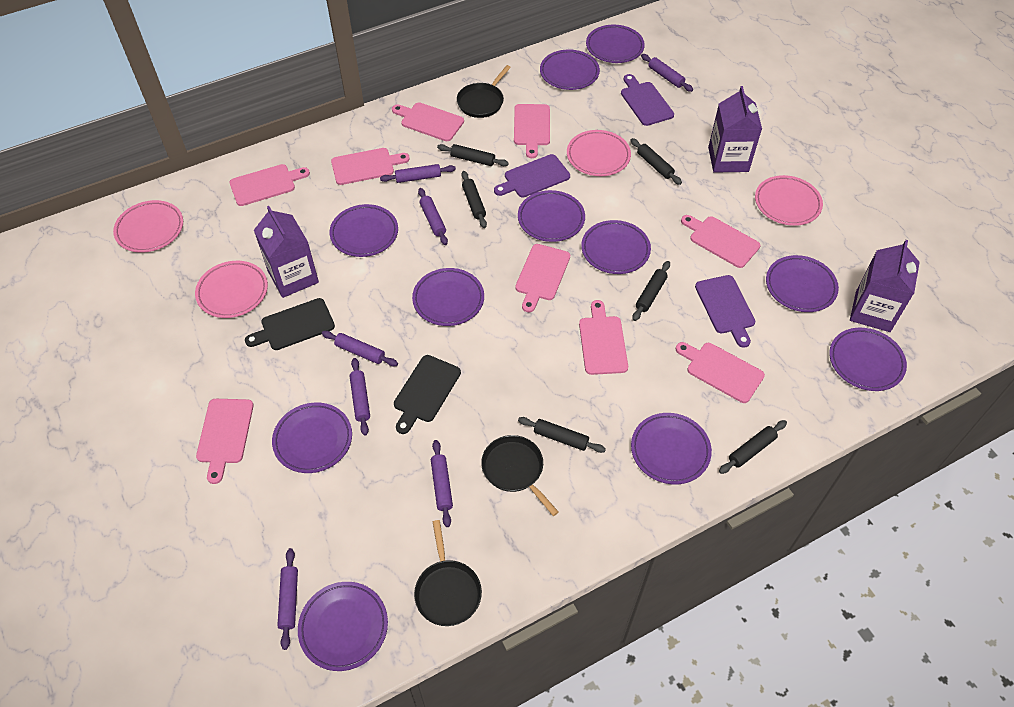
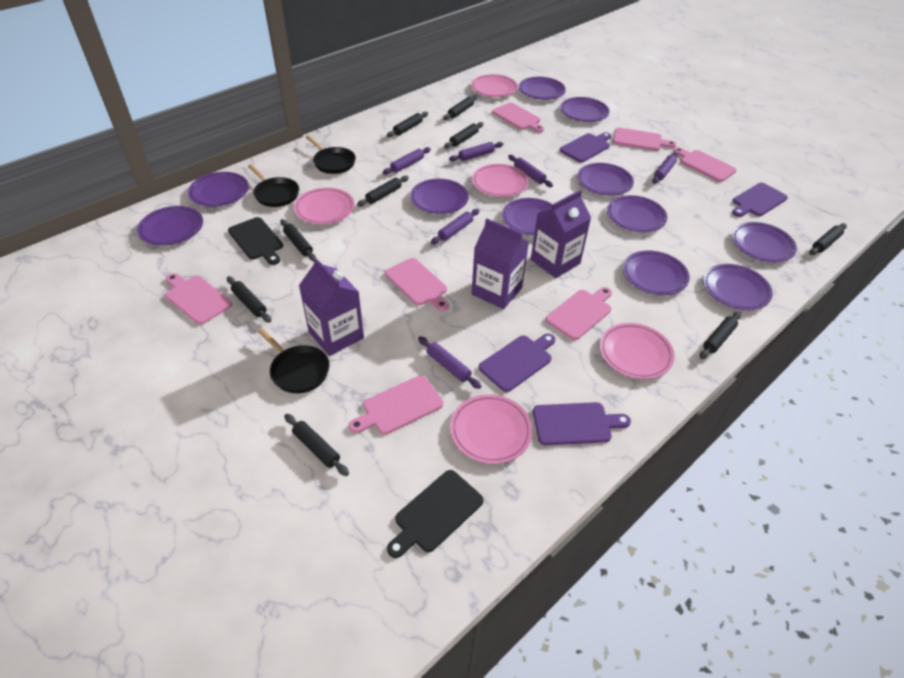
black rolling pin: 6 -> 9
pink cutting board: 9 -> 7
pink plate: 4 -> 5
purple cutting board: 3 -> 4
purple rolling pin: 7 -> 6

